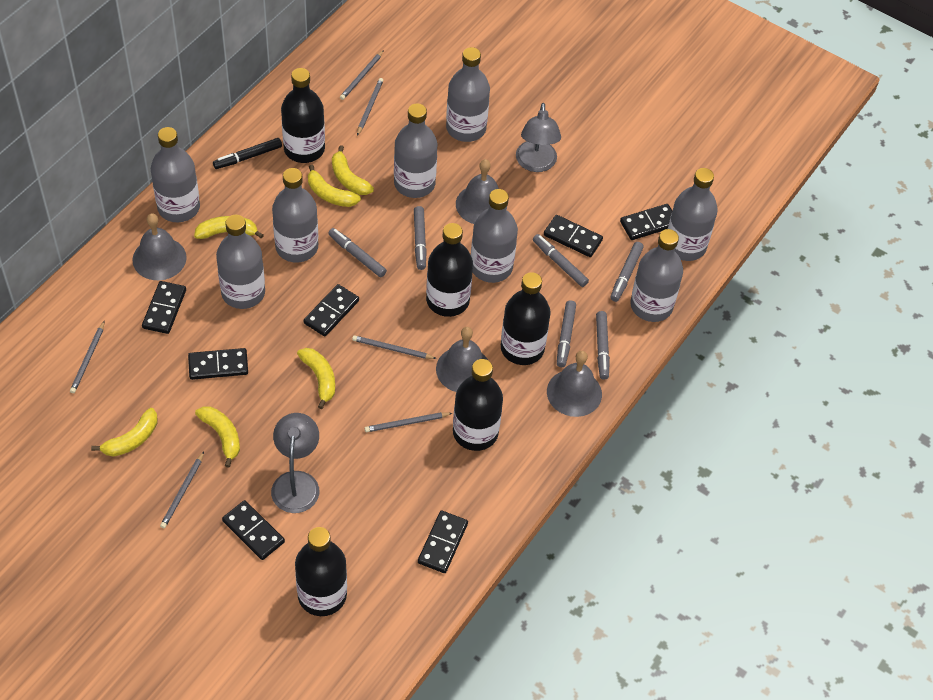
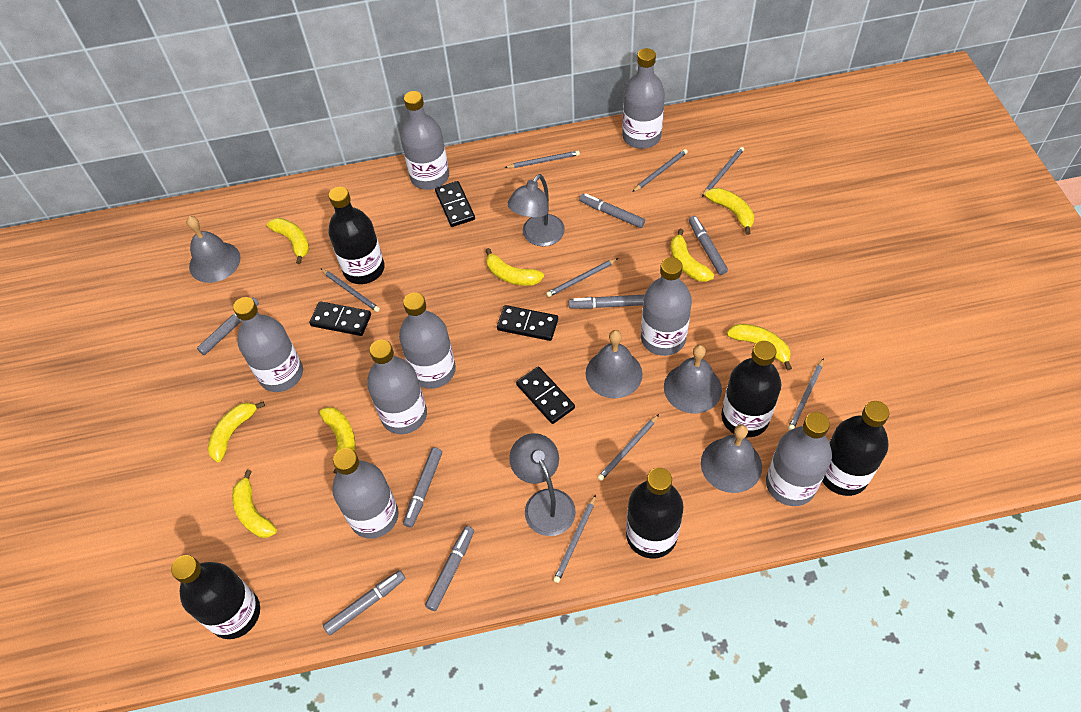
black domino: 7 -> 4
black marker: 1 -> 0
grey marker: 6 -> 7
grey pencil: 6 -> 8
yellow banana: 6 -> 8

